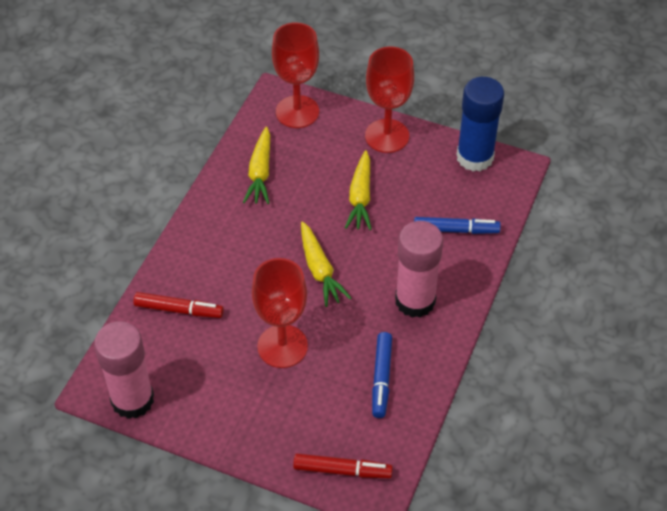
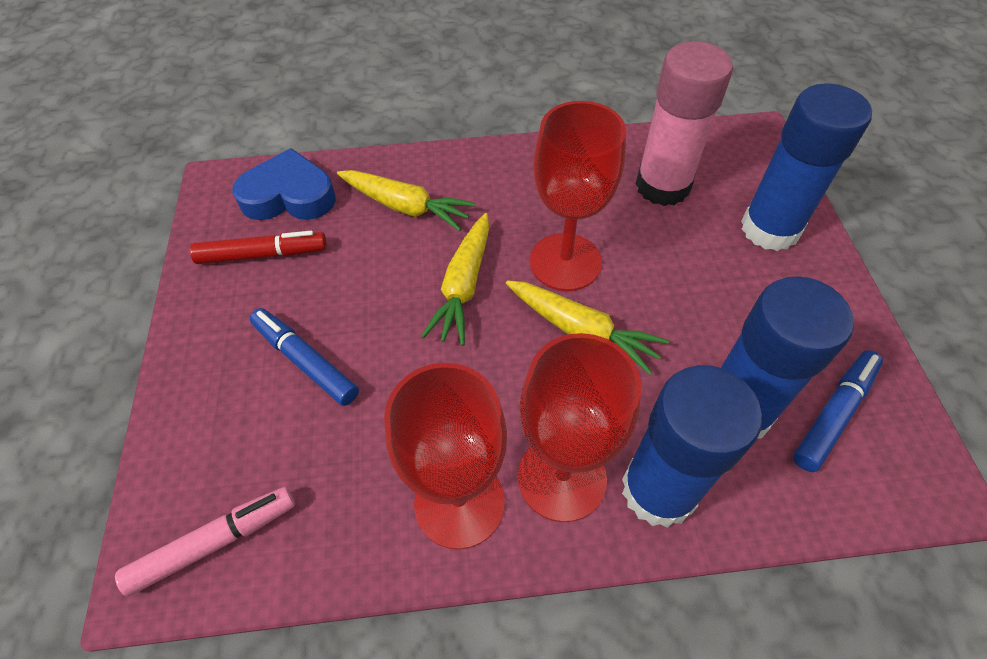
blue glue stick: 1 -> 3
blue heart: 0 -> 1
pink glue stick: 2 -> 1
pink marker: 0 -> 1
red marker: 2 -> 1

